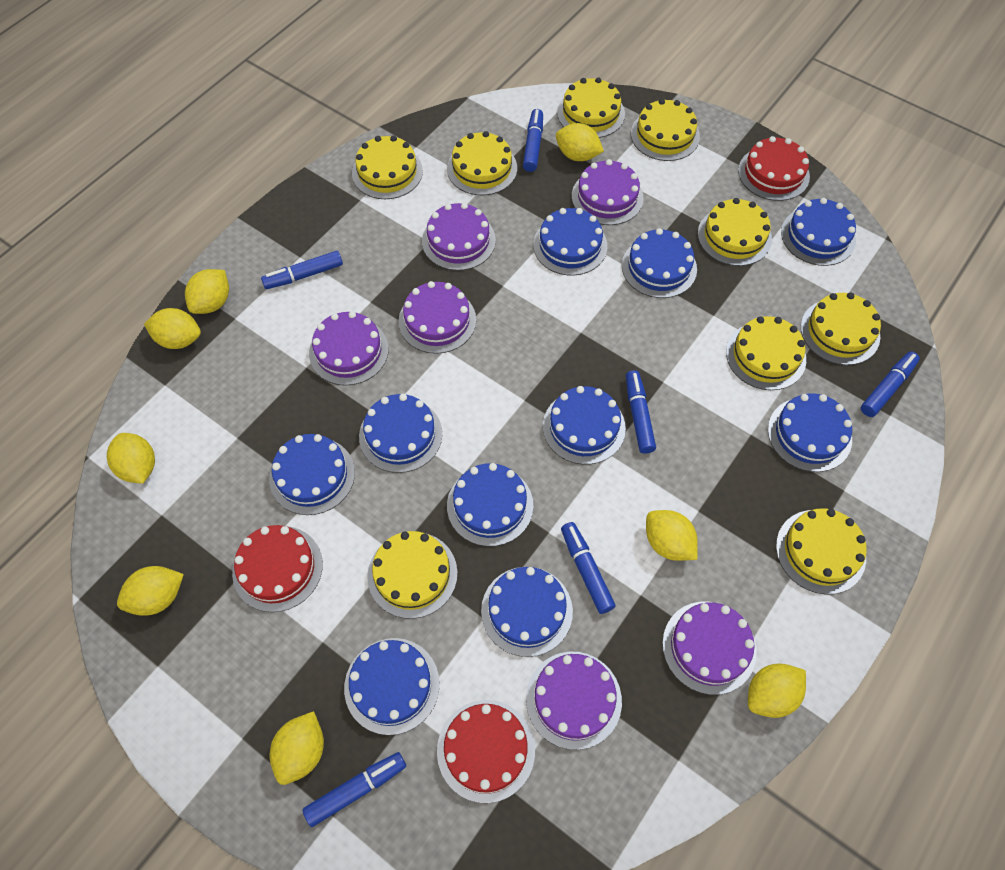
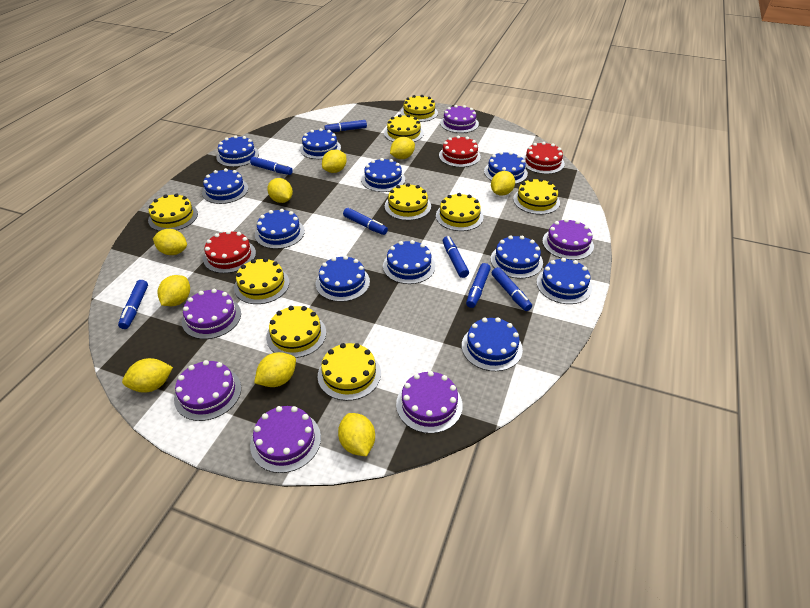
blue cake: 10 -> 11
blue marker: 6 -> 7
yellow lemon: 8 -> 9

